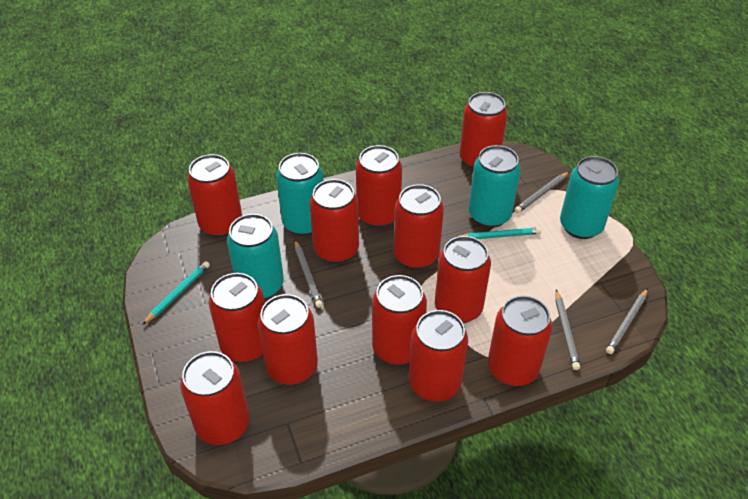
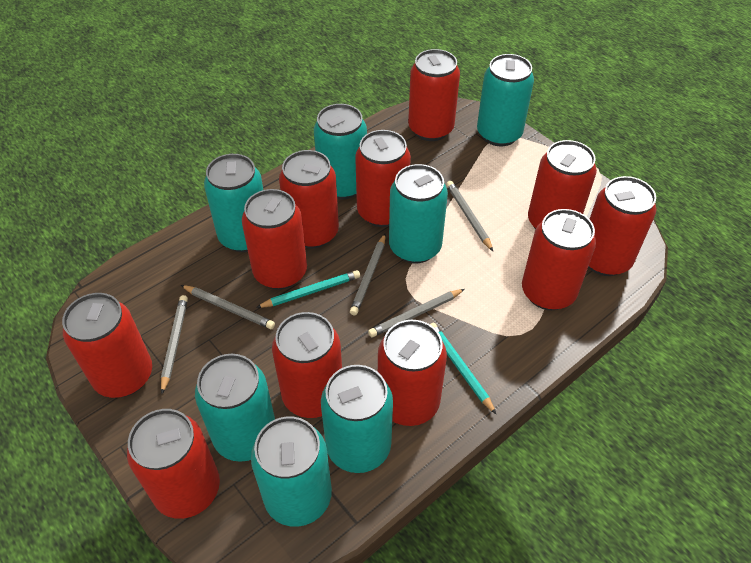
grey pencil: 4 -> 5
red can: 12 -> 11
turquoise can: 4 -> 7

